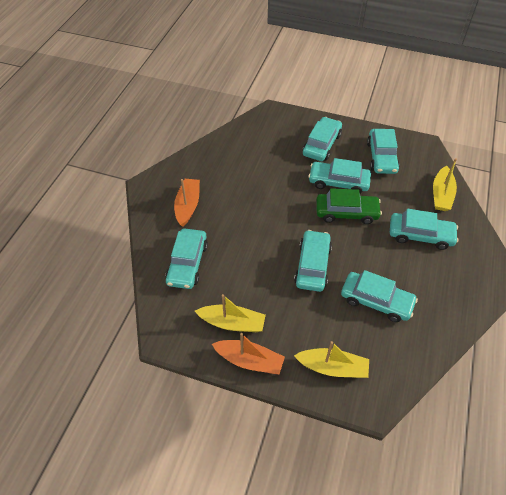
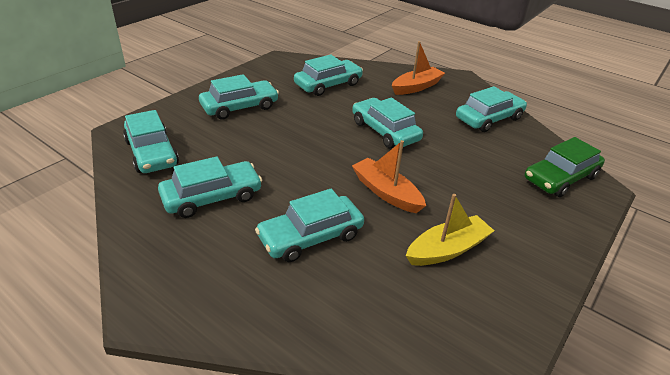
yellow boat: 3 -> 1

